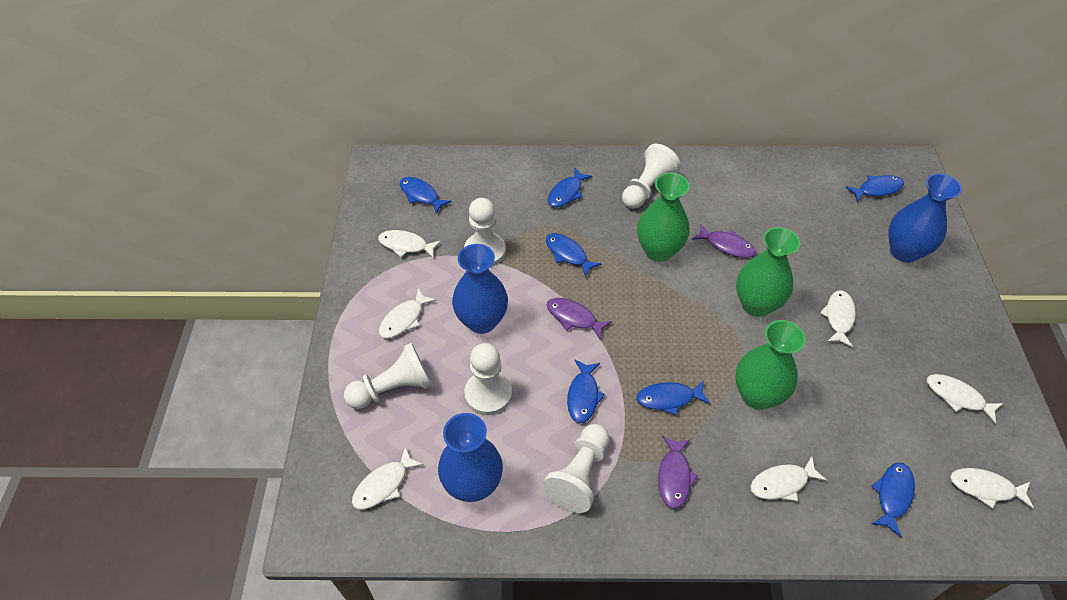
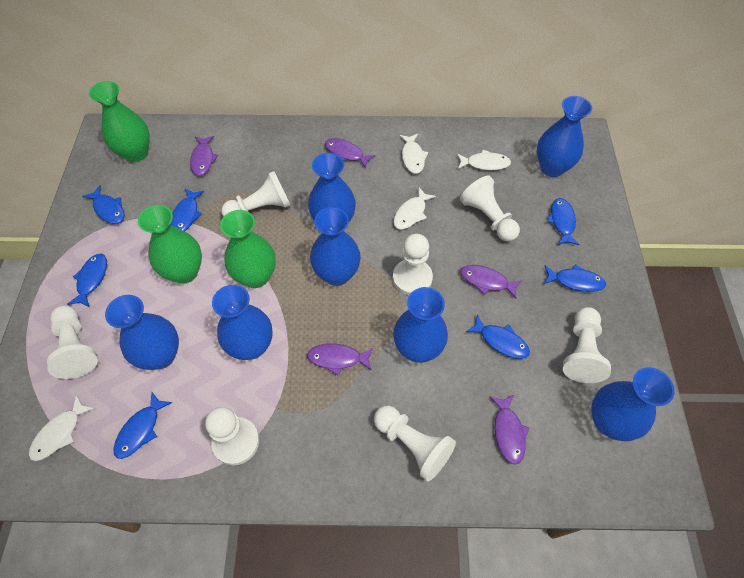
blue vase: 3 -> 7
purple fish: 3 -> 5
white fish: 7 -> 4
white pawn: 5 -> 7

